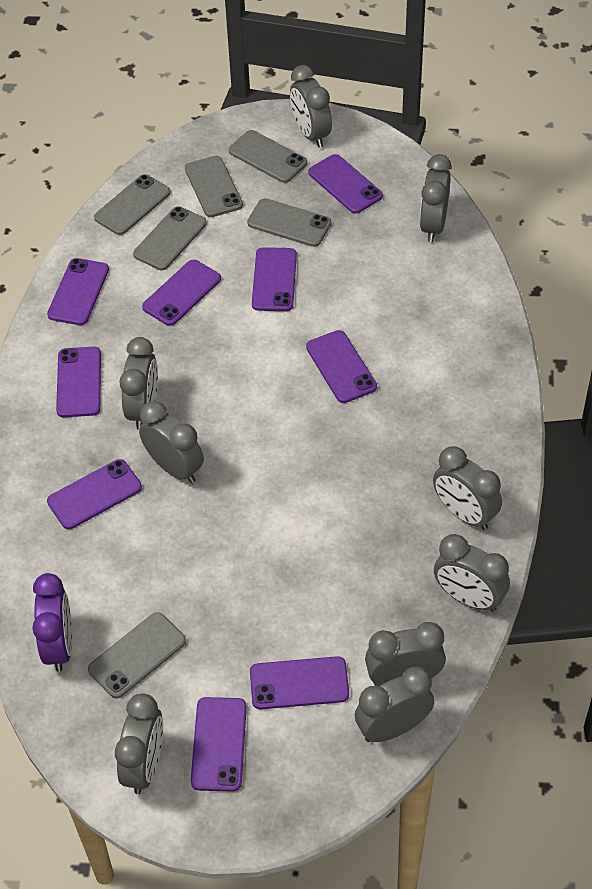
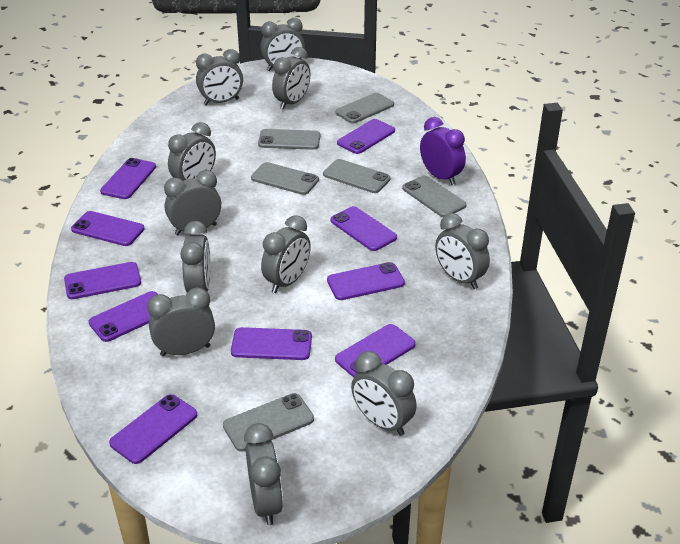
grey clock: 9 -> 11
purple phone: 9 -> 10

